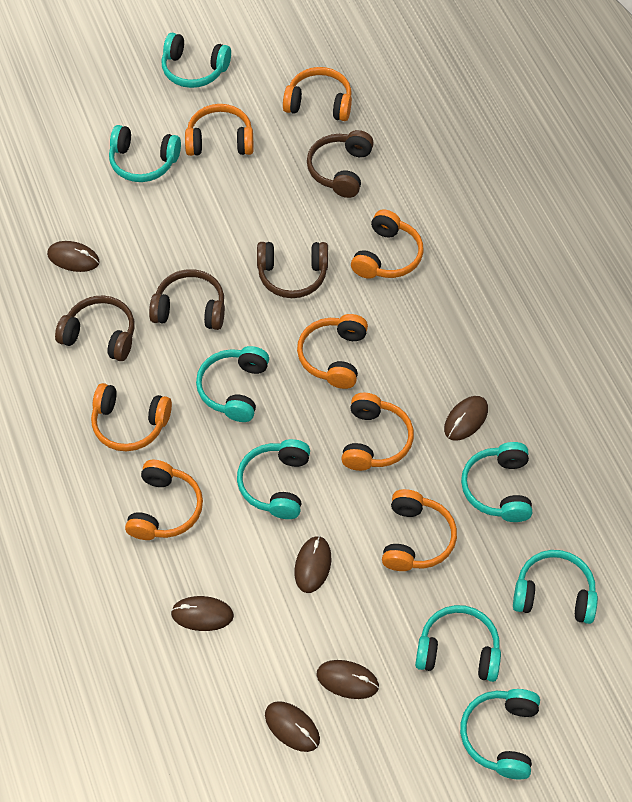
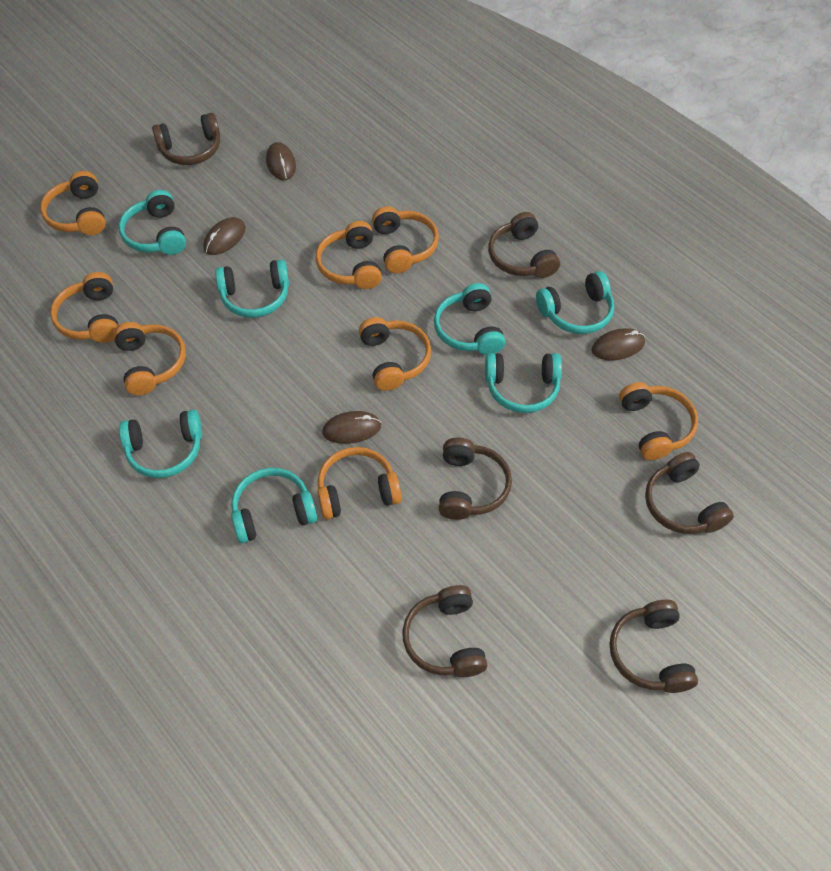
brown headphones: 4 -> 6
brown mouse: 6 -> 4
turquoise headphones: 8 -> 7

